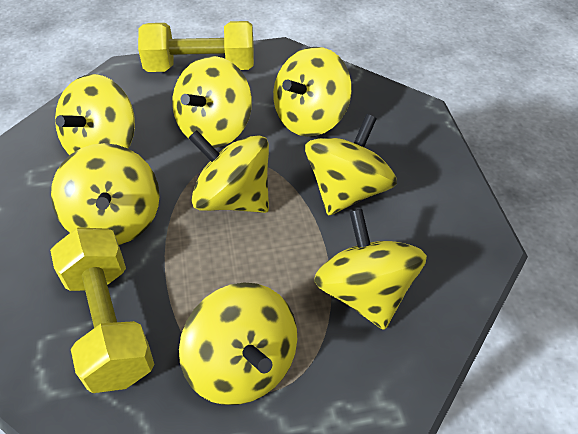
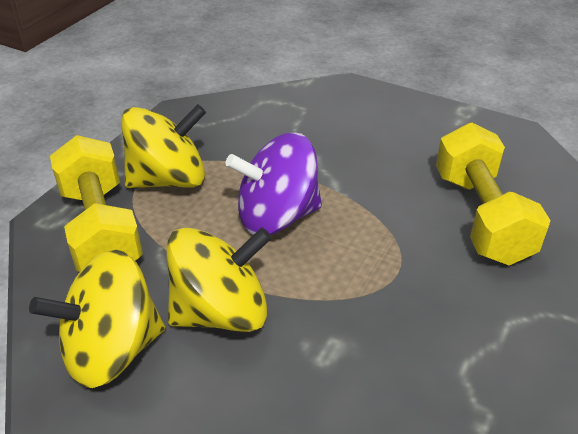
purple spinning top: 0 -> 1
yellow spinning top: 8 -> 3

